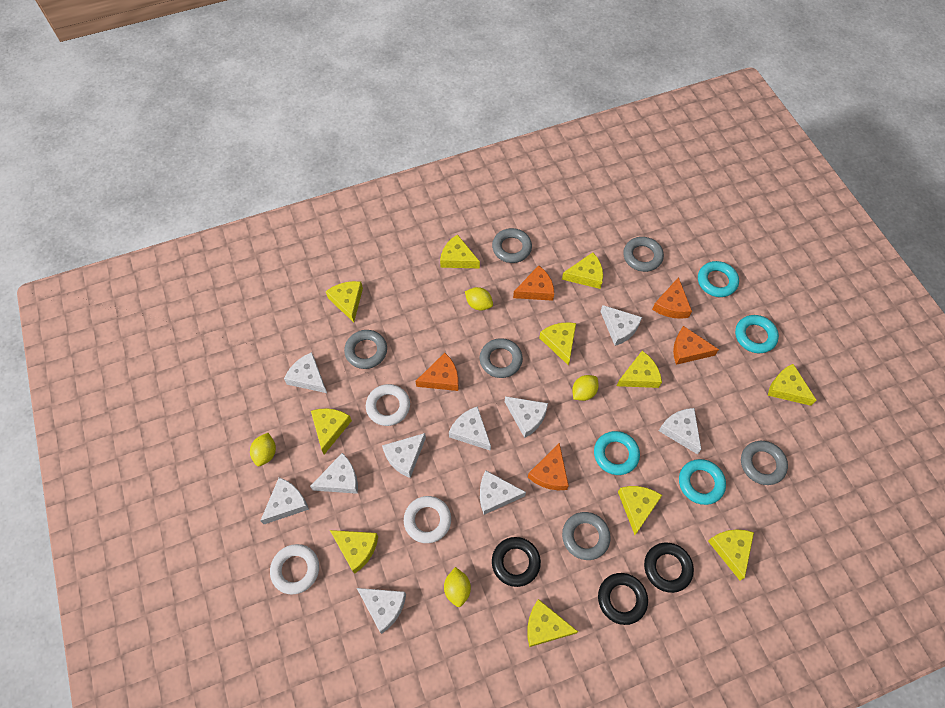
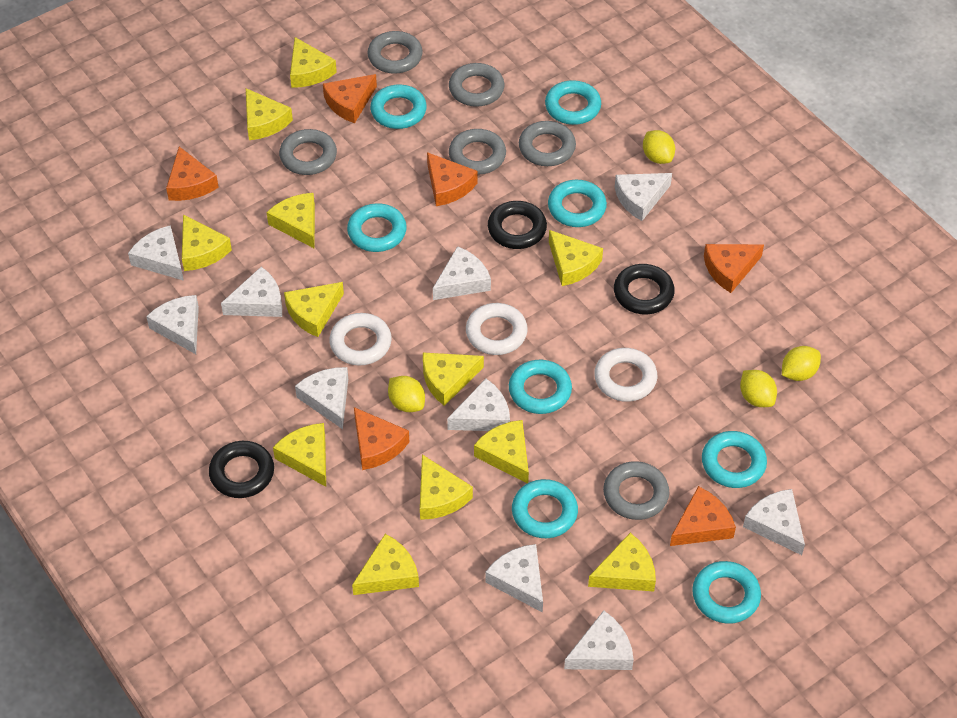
orange cheese: 5 -> 6
turquoise ring: 4 -> 8
yellow cheese: 11 -> 12

